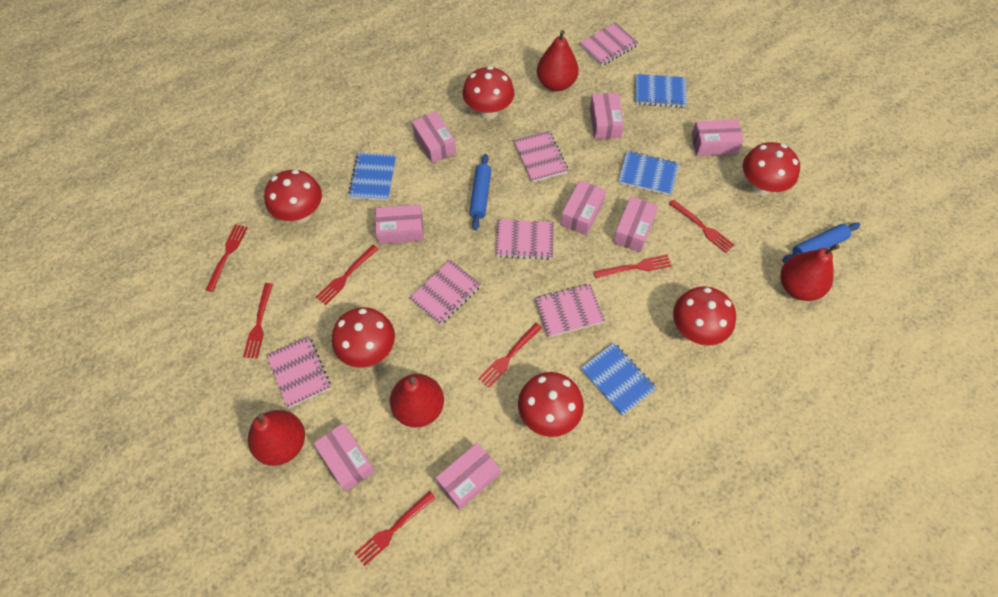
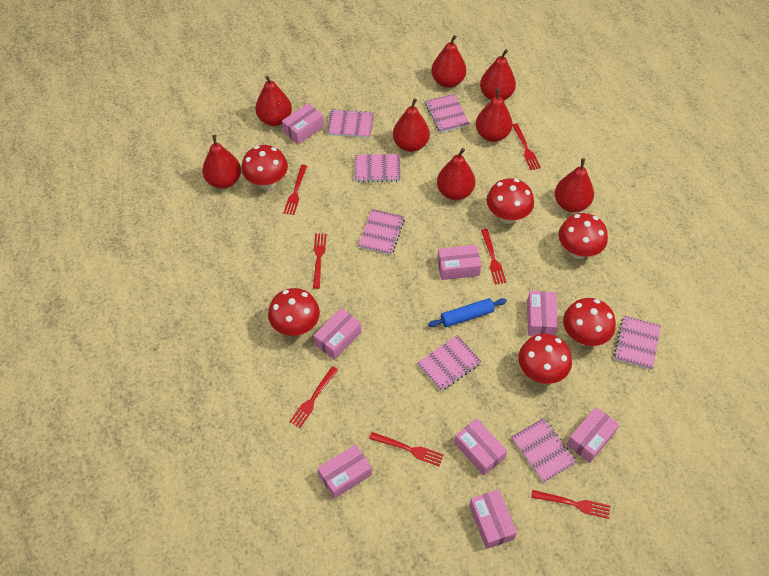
blue notebook: 4 -> 0
blue rolling pin: 2 -> 1
pink notebook: 6 -> 7
red pear: 4 -> 8

